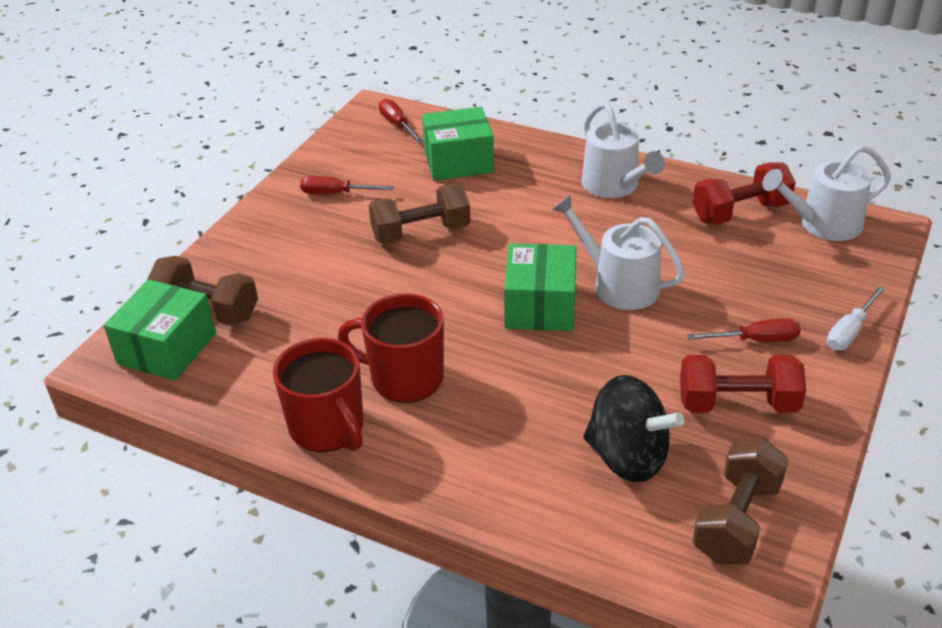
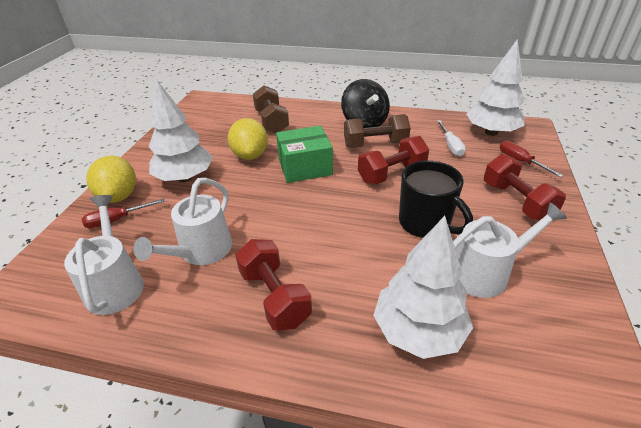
black mug: 0 -> 1
brown dumbbell: 3 -> 2
green box: 3 -> 1
red dumbbell: 2 -> 3
red mug: 2 -> 0
red screwdriver: 3 -> 2
white tree: 0 -> 3
yellow lemon: 0 -> 2

